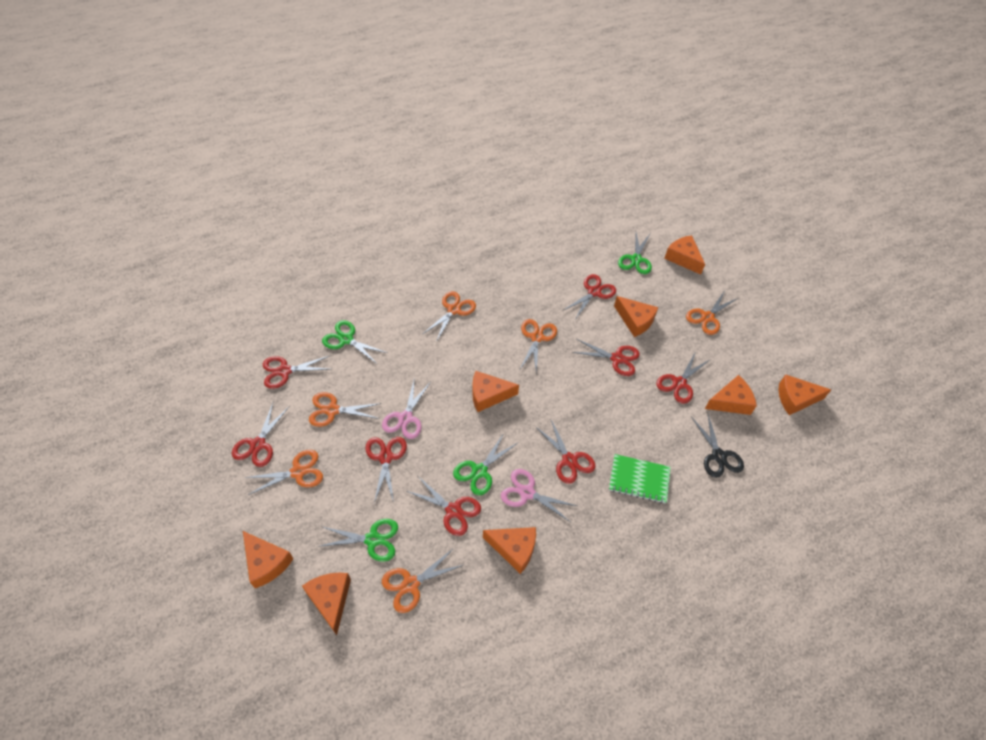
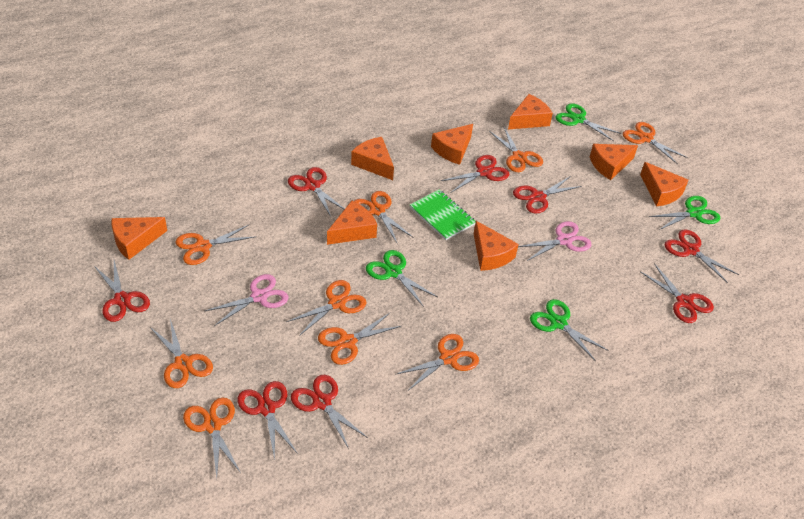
black scissors: 1 -> 0
orange scissors: 6 -> 9

